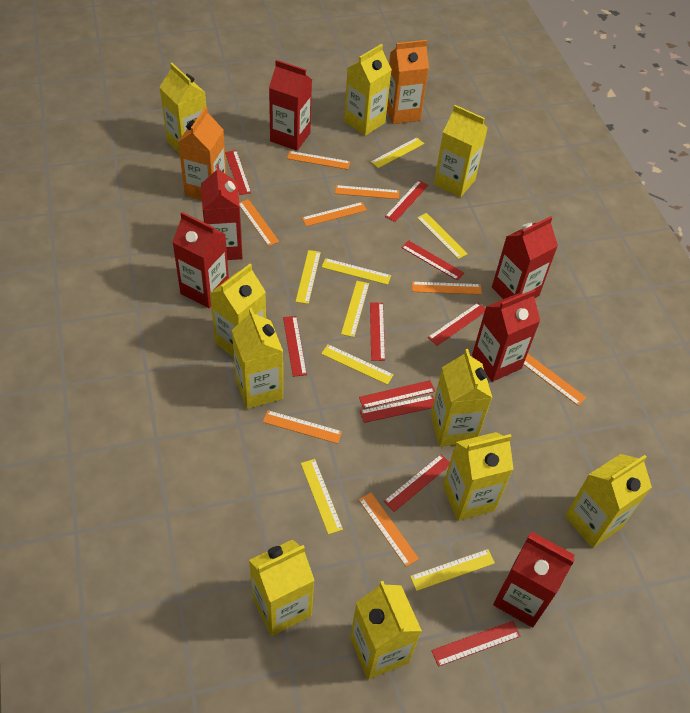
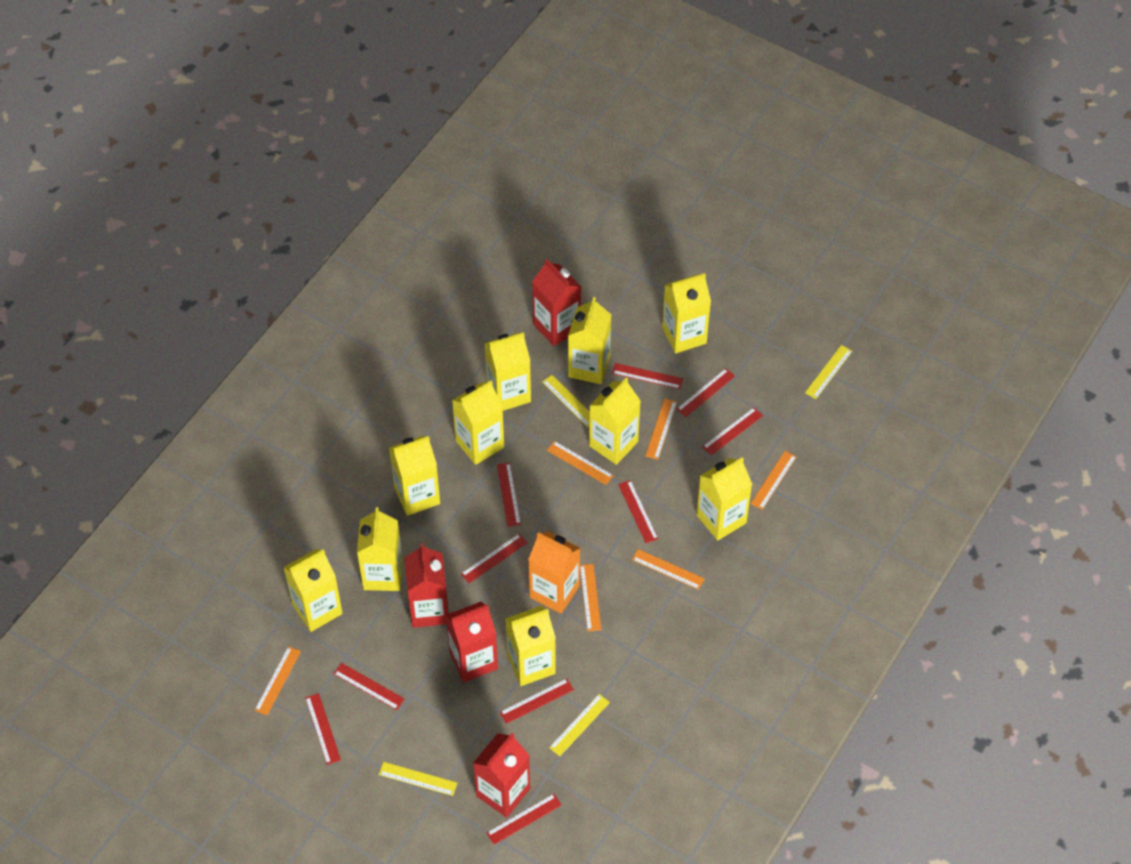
orange carton: 2 -> 1
orange ruler: 8 -> 6
red carton: 6 -> 4
yellow ruler: 8 -> 4

